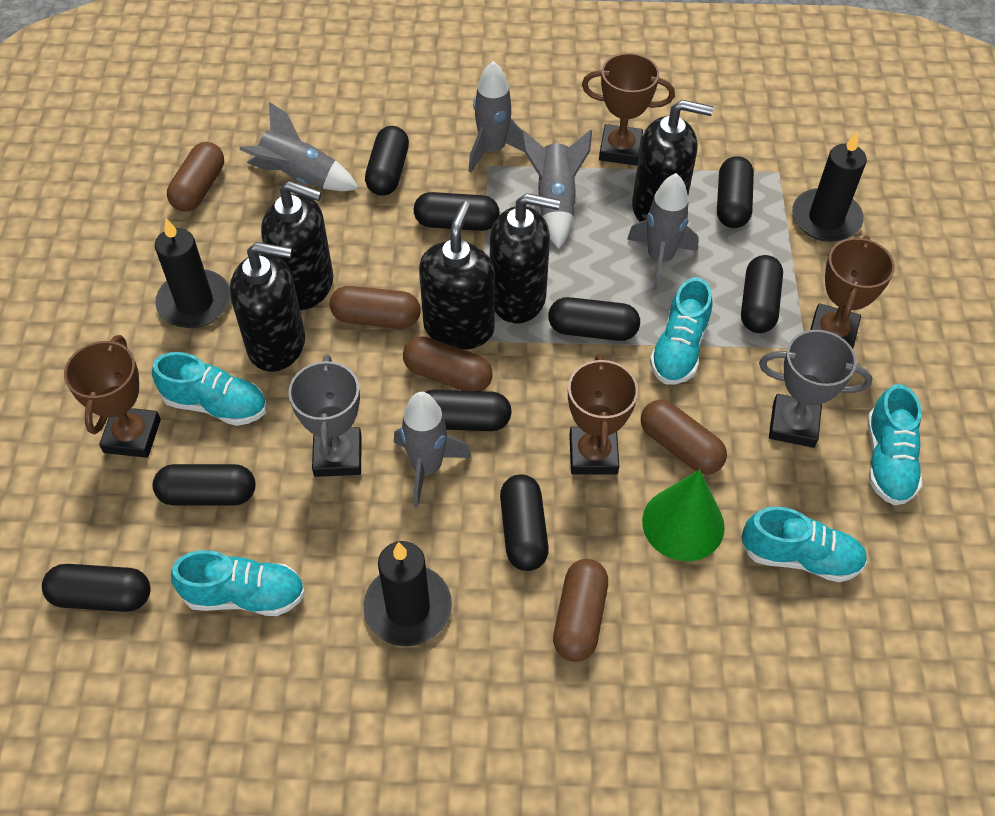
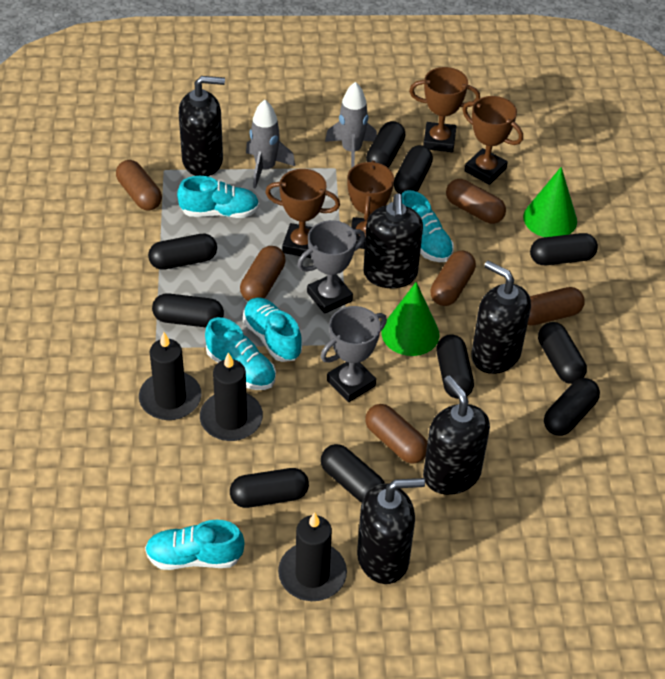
black capsule: 9 -> 10
brown capsule: 5 -> 6
green cone: 1 -> 2
grey rocket: 5 -> 2

